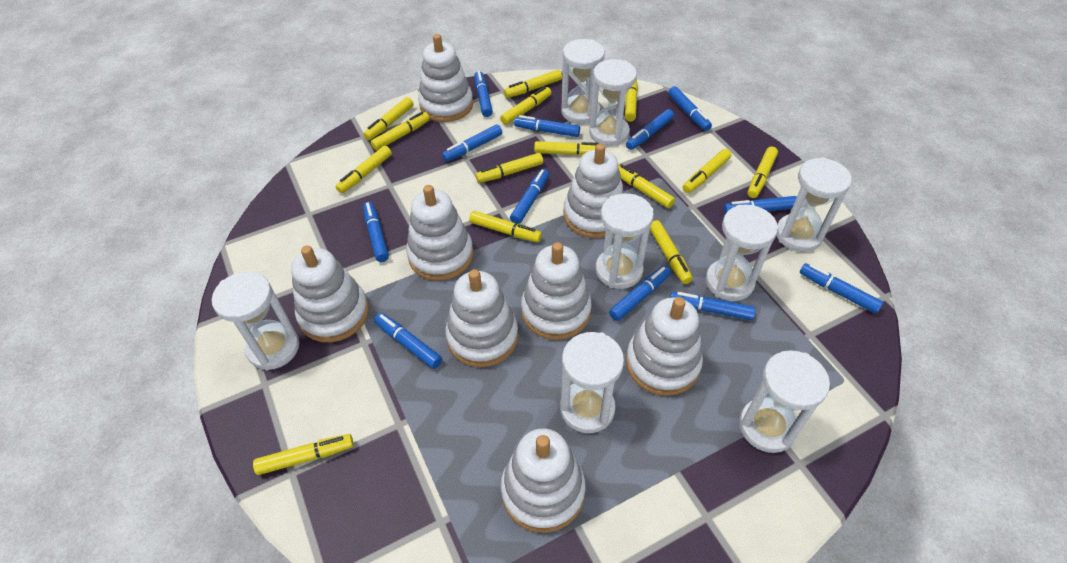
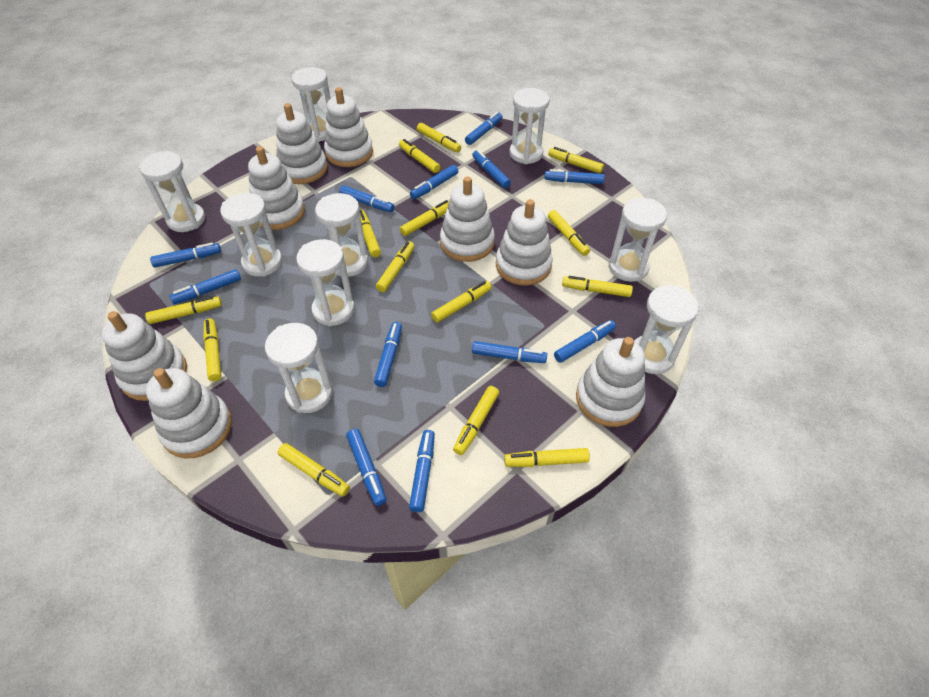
white hourglass: 8 -> 9

